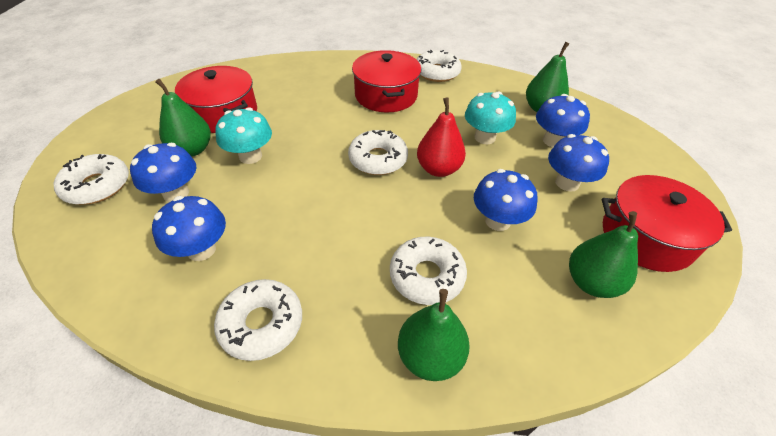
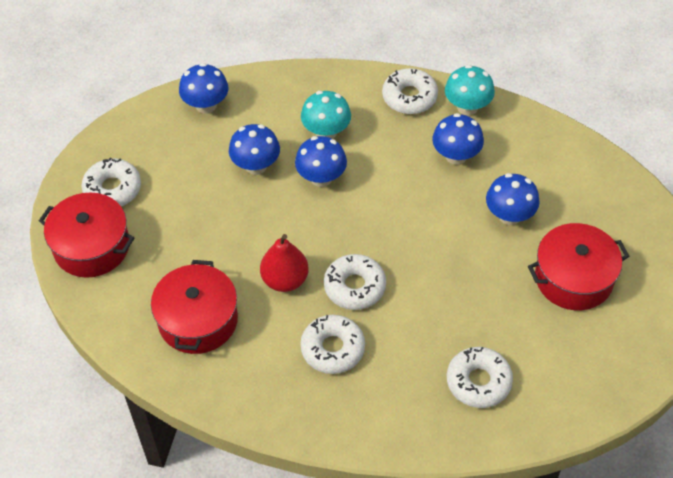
green pear: 4 -> 0

